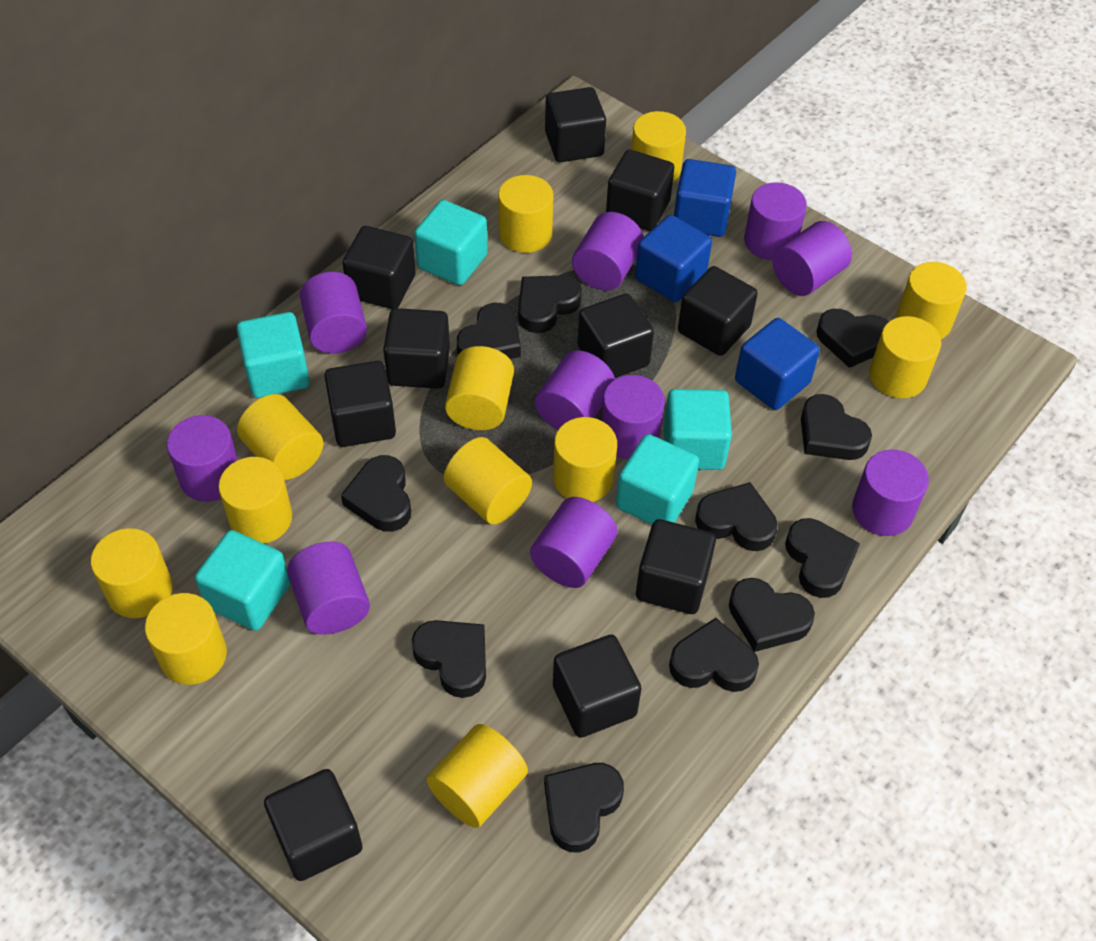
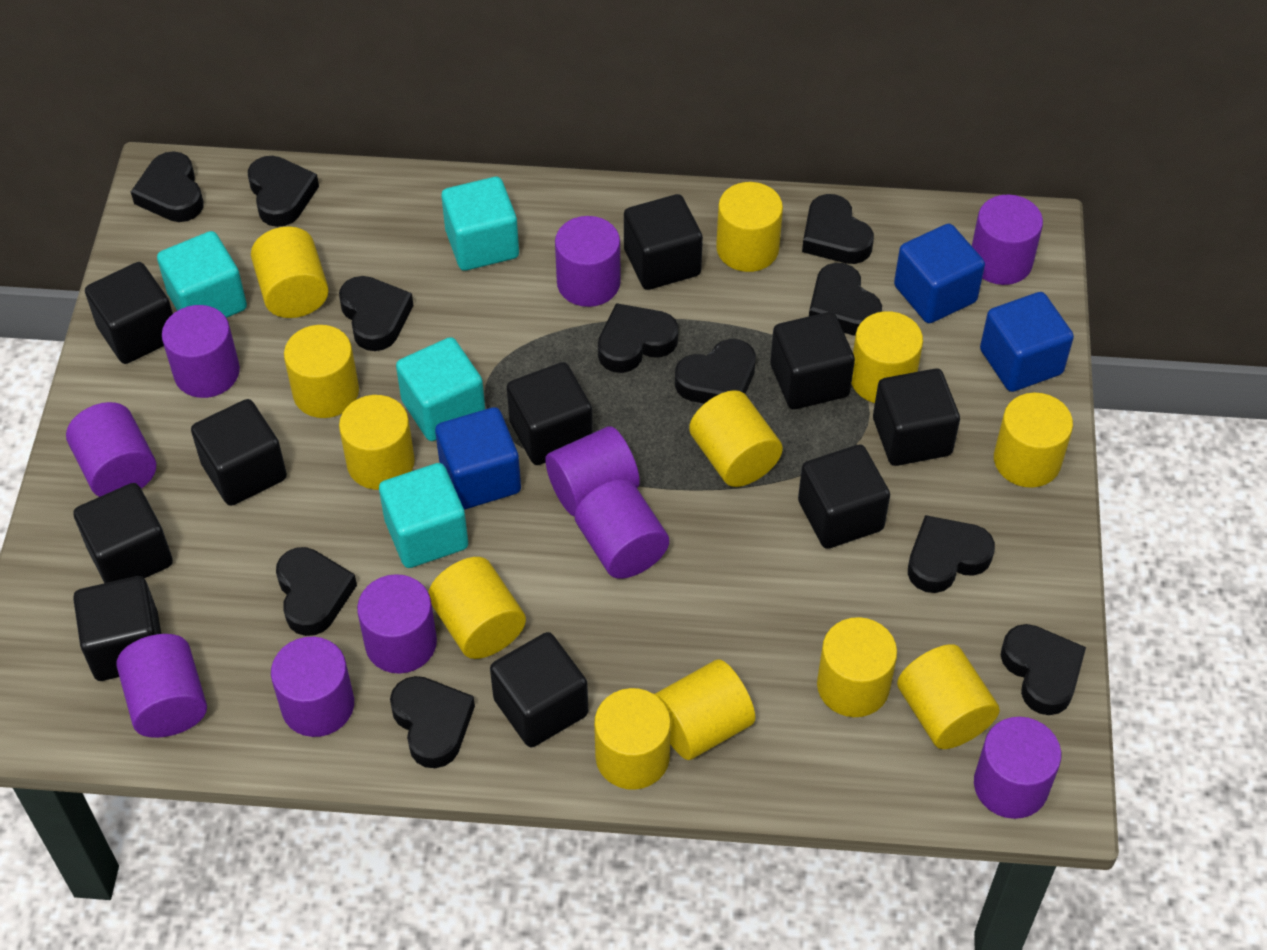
turquoise cube: 5 -> 4

